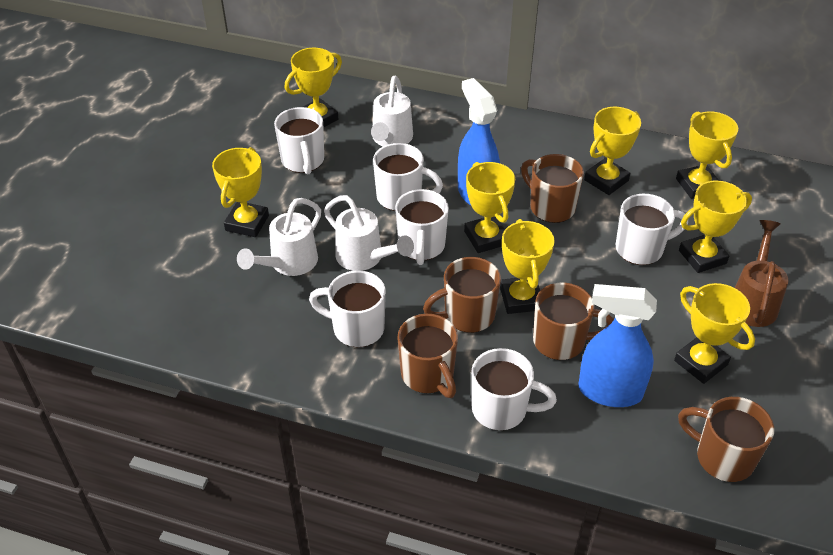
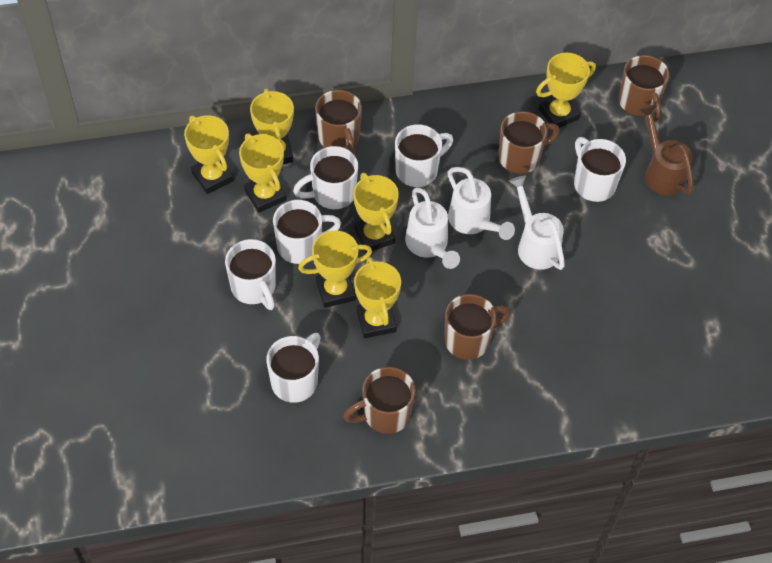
blue spray bottle: 2 -> 0
yellow trophy: 8 -> 7

